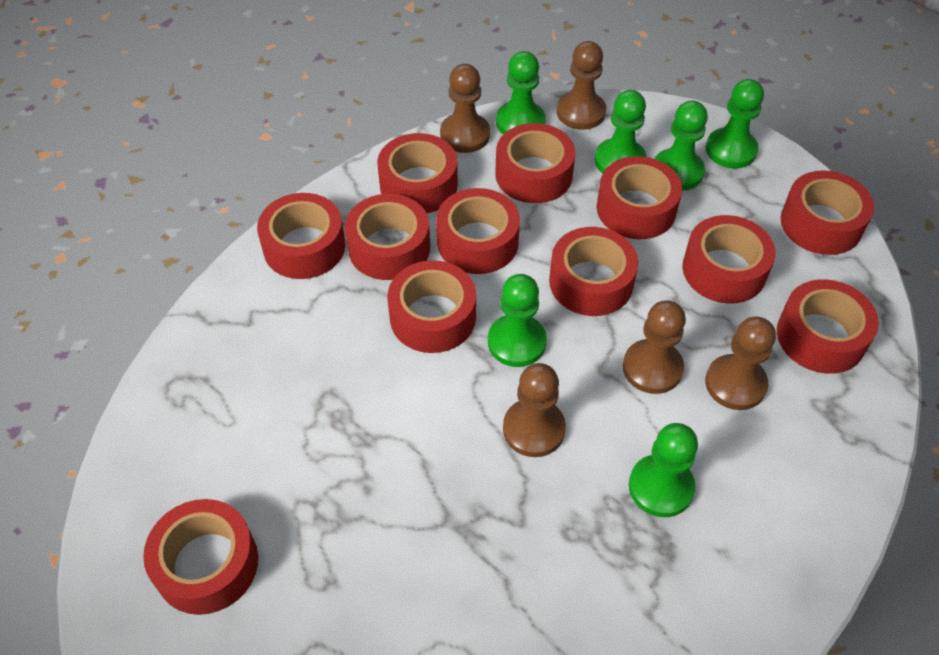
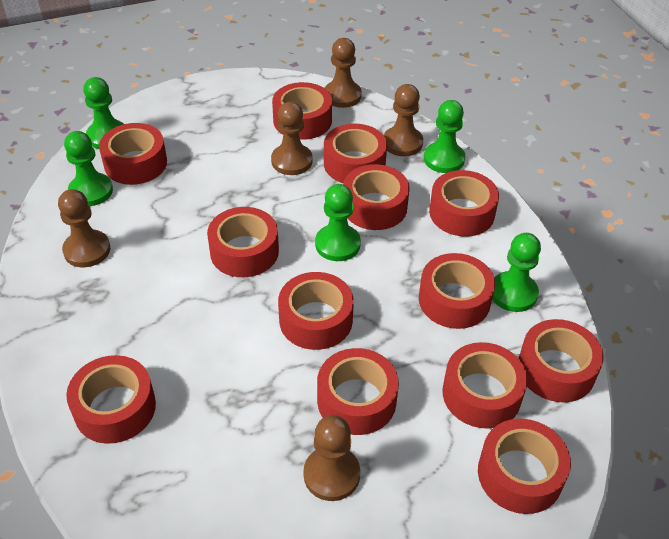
green pawn: 6 -> 5
red tape: 12 -> 13

